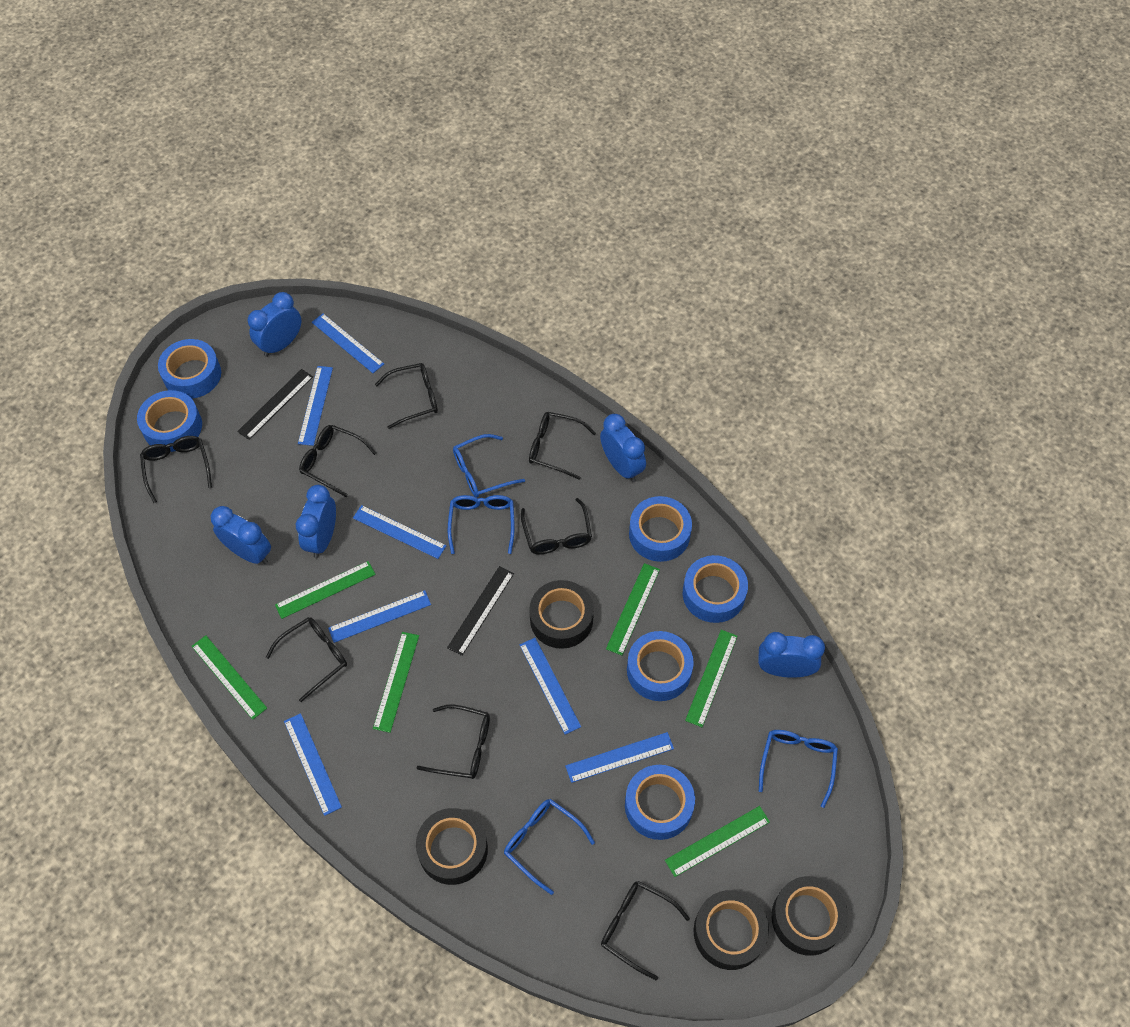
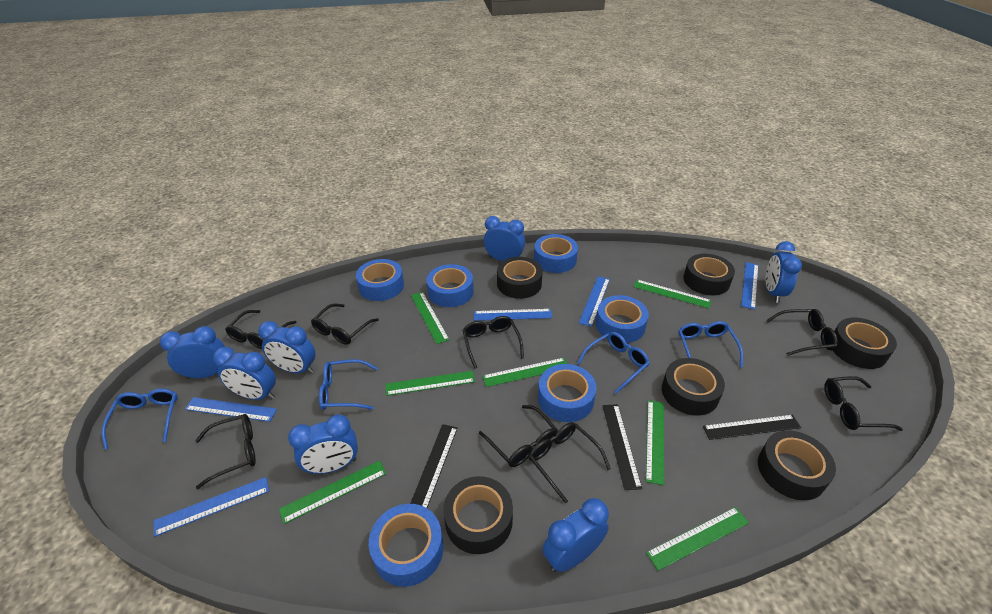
black ruler: 2 -> 3
black tape: 4 -> 6
blue clock: 5 -> 7
blue ruler: 7 -> 5
green ruler: 6 -> 7

